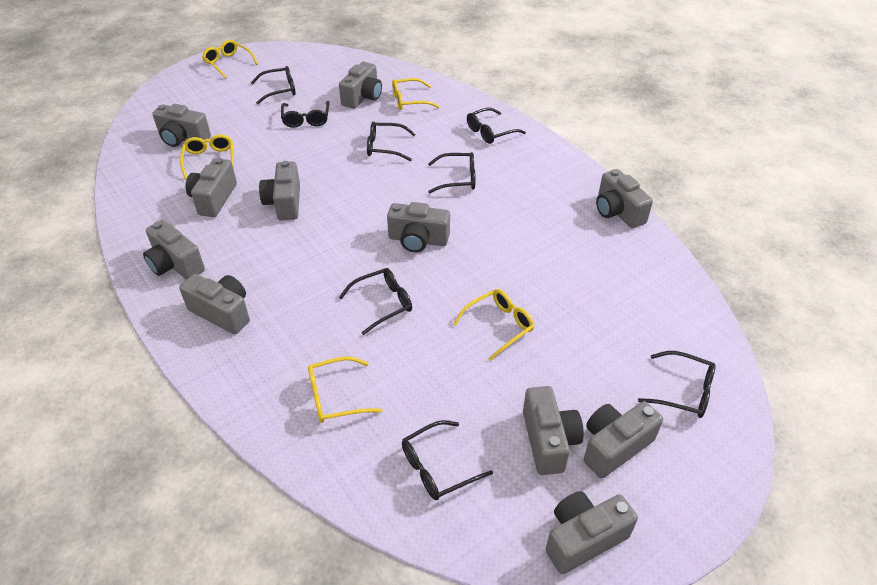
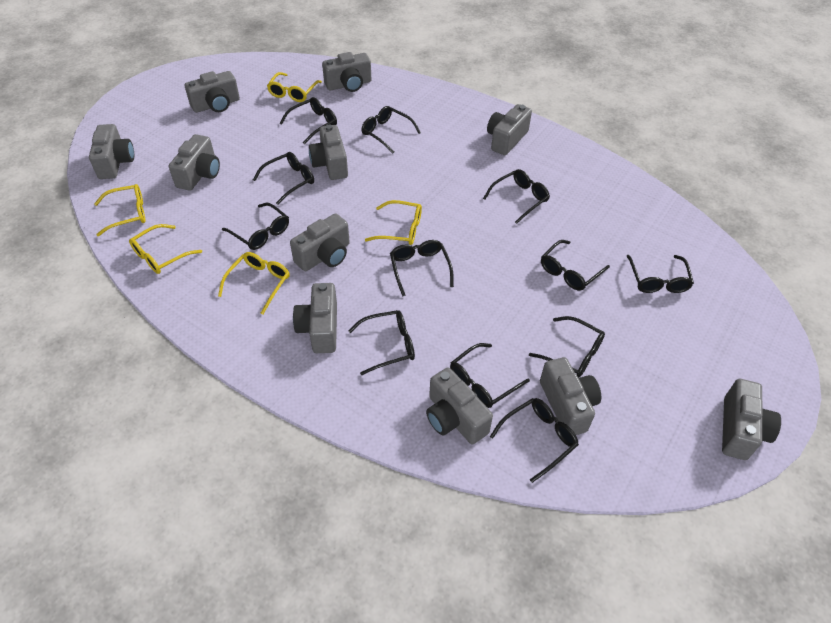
black glasses: 8 -> 12

